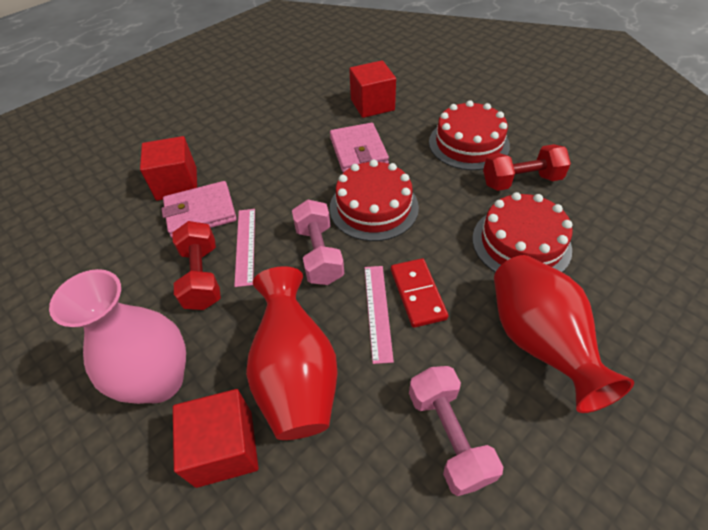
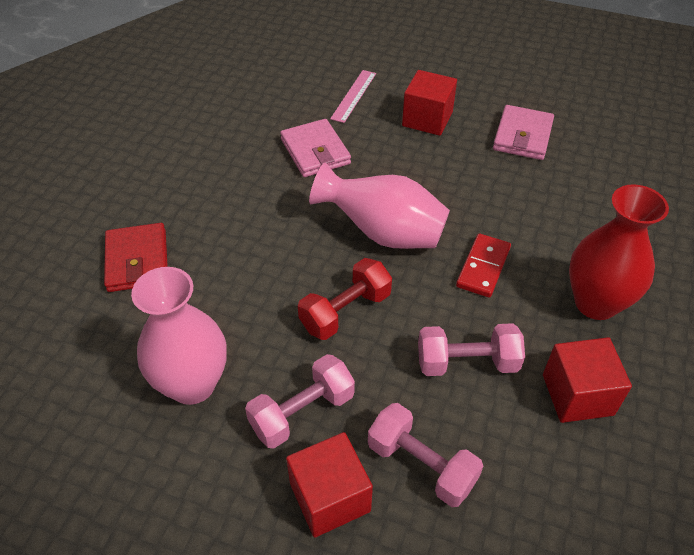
pink dumbbell: 2 -> 3
pink ruler: 2 -> 1
pink vase: 1 -> 2
red cake: 3 -> 0
red dumbbell: 2 -> 1
red vase: 2 -> 1
red wallet: 0 -> 1

